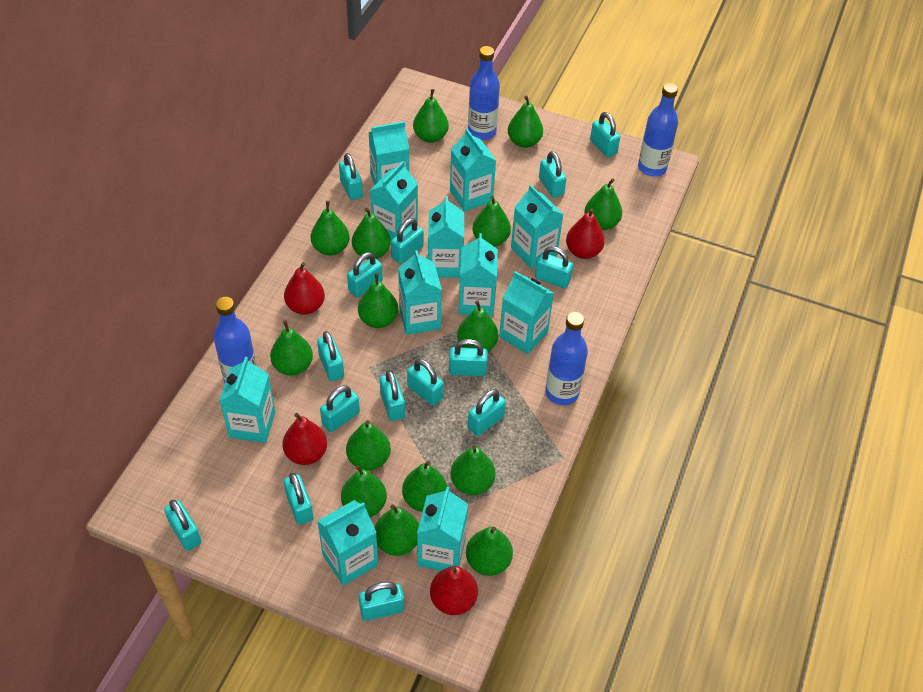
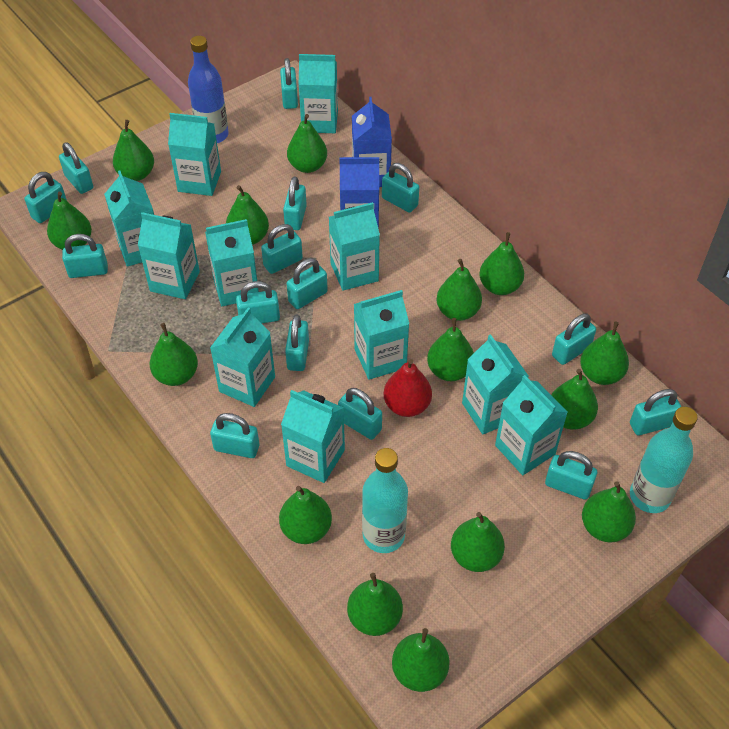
blue bottle: 4 -> 1
blue carton: 0 -> 2
red pear: 4 -> 1
turquoise bottle: 0 -> 2

